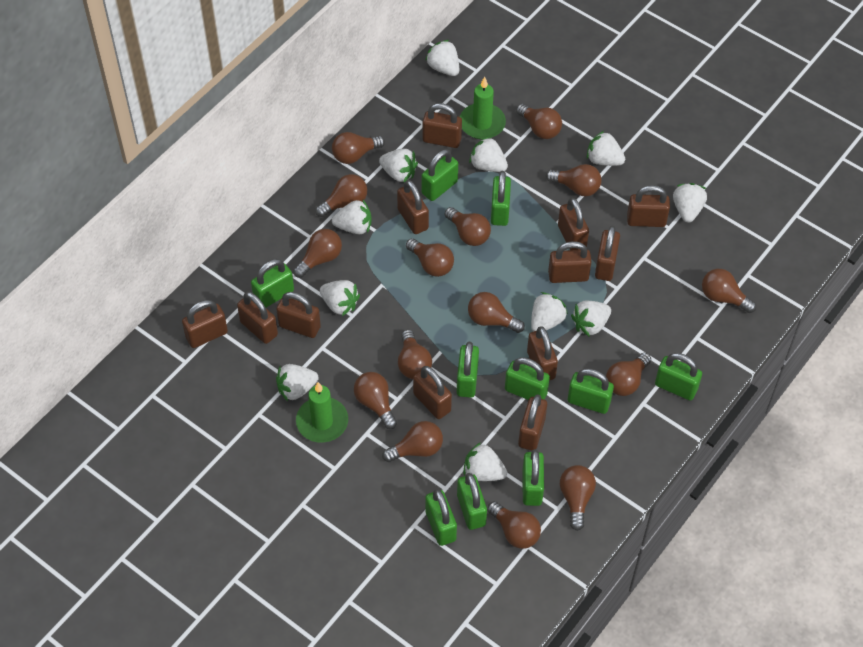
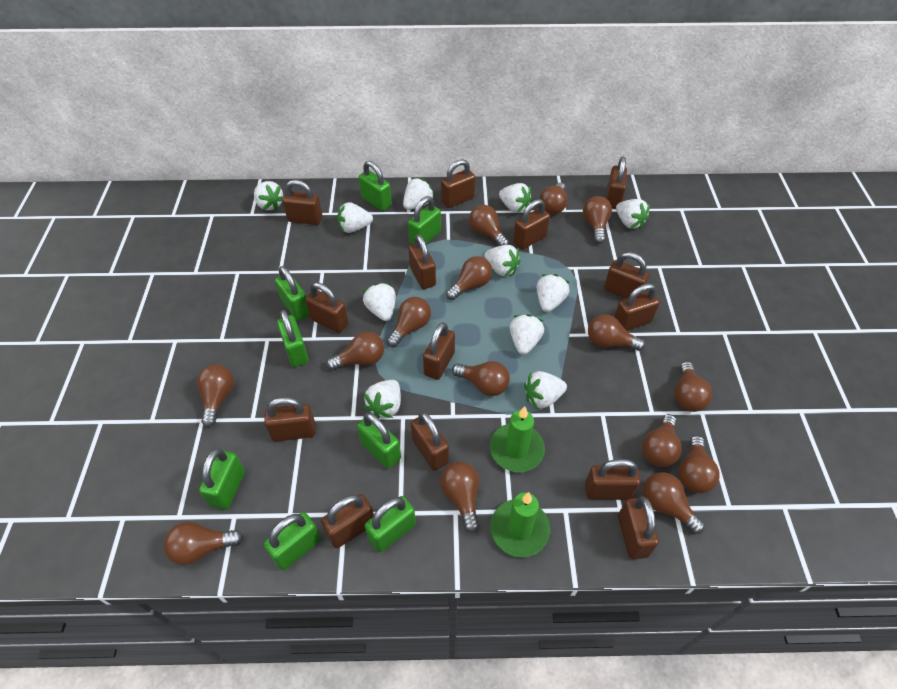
brown padlock: 12 -> 14
green padlock: 10 -> 8

